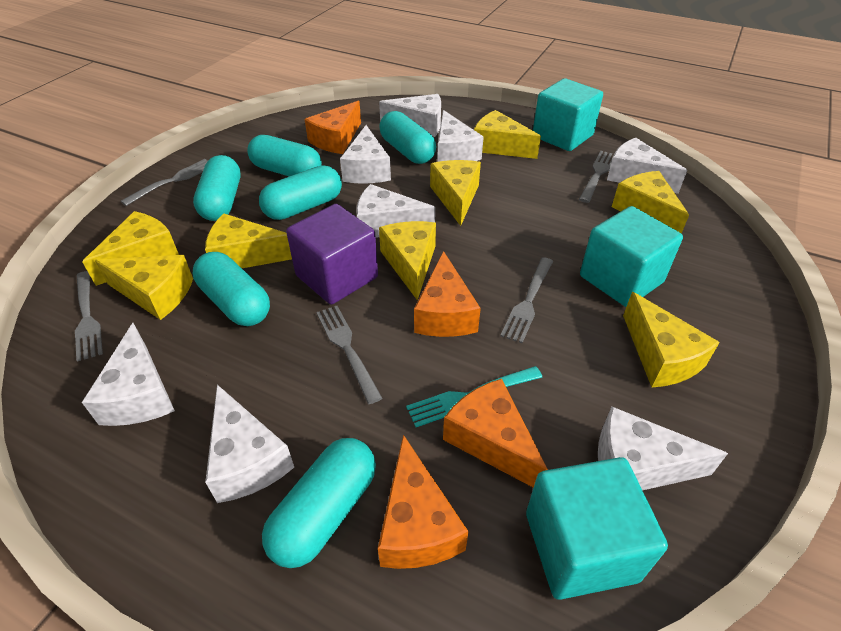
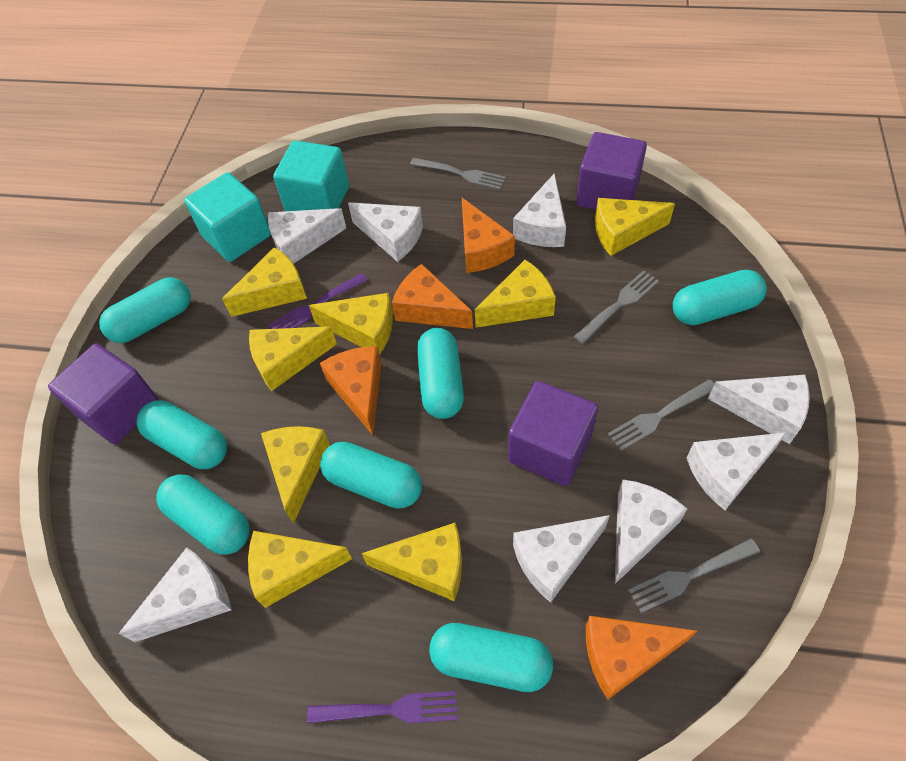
grey fork: 5 -> 4
purple cube: 1 -> 3
purple fork: 0 -> 2
turquoise capsule: 6 -> 7
turquoise cube: 3 -> 2
turquoise fork: 1 -> 0

